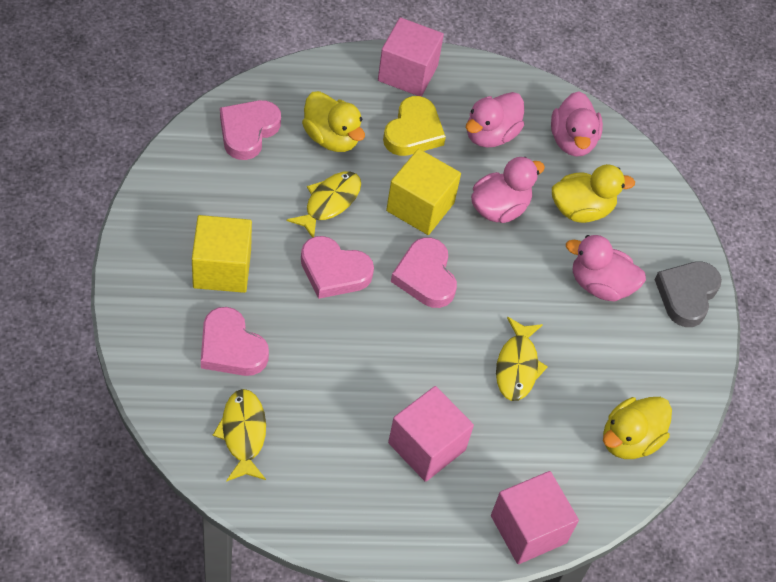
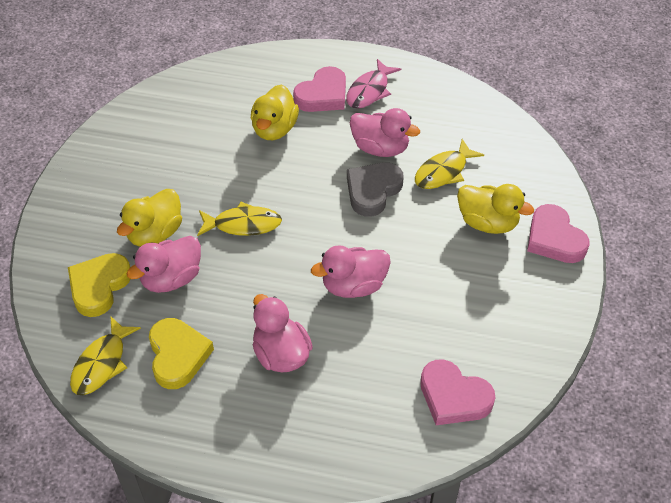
pink cube: 3 -> 0
pink fish: 0 -> 1
pink heart: 4 -> 3
yellow cube: 2 -> 0
yellow heart: 1 -> 2

